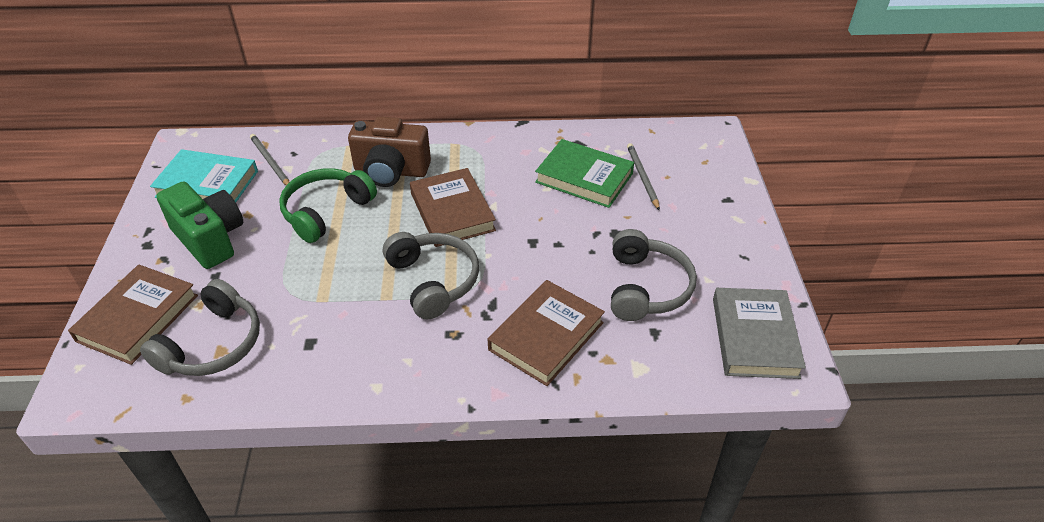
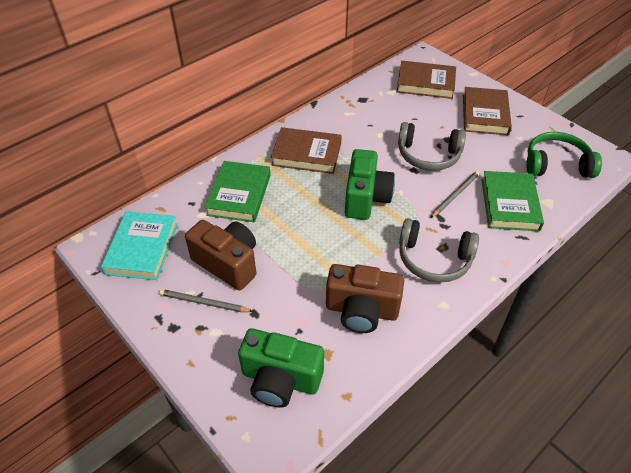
brown camera: 1 -> 2
green book: 1 -> 2
green camera: 1 -> 2
grey book: 1 -> 0
grey headphones: 3 -> 2

